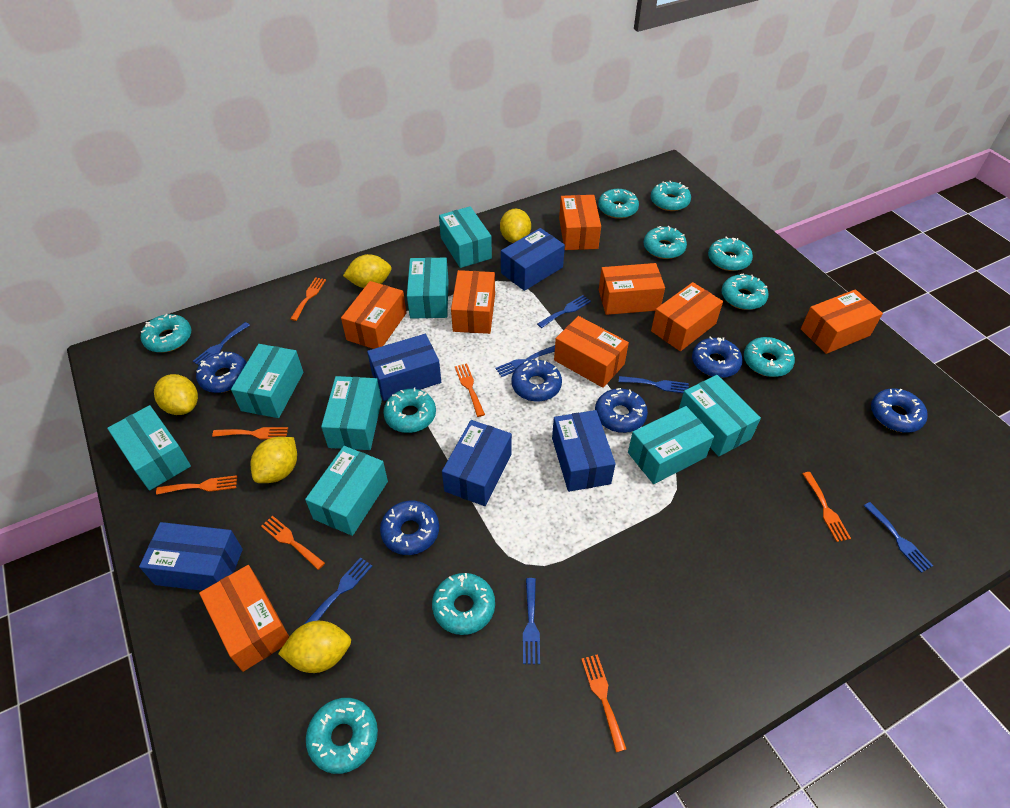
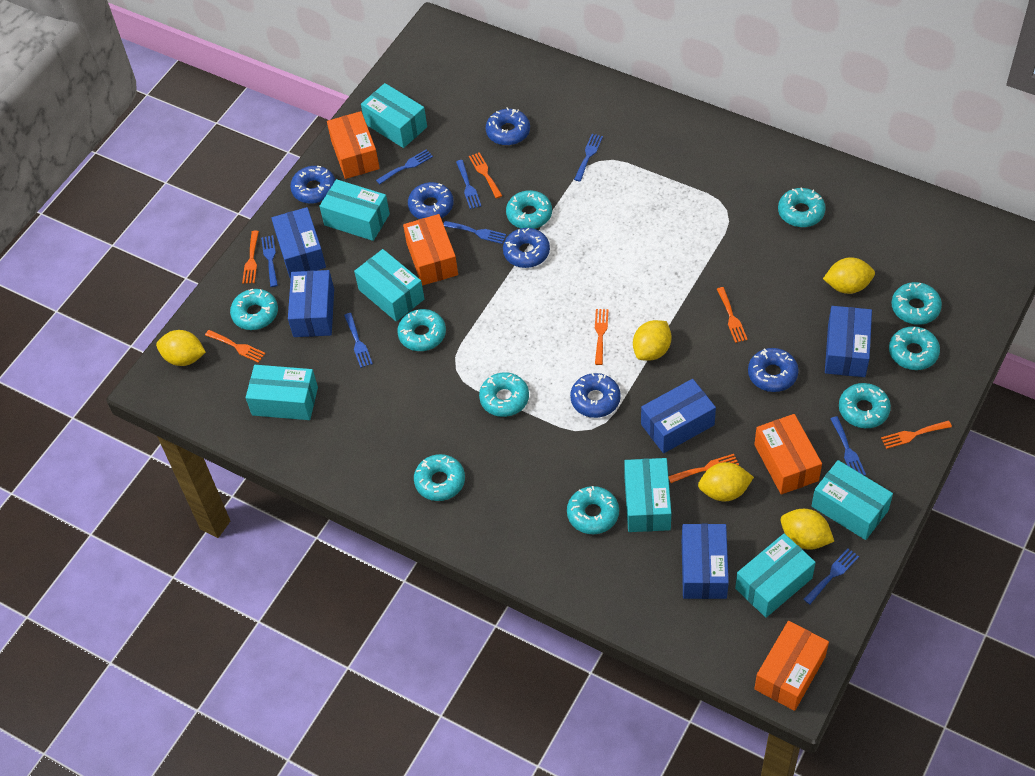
blue fork: 7 -> 8
orange box: 8 -> 4
turquoise box: 8 -> 7

